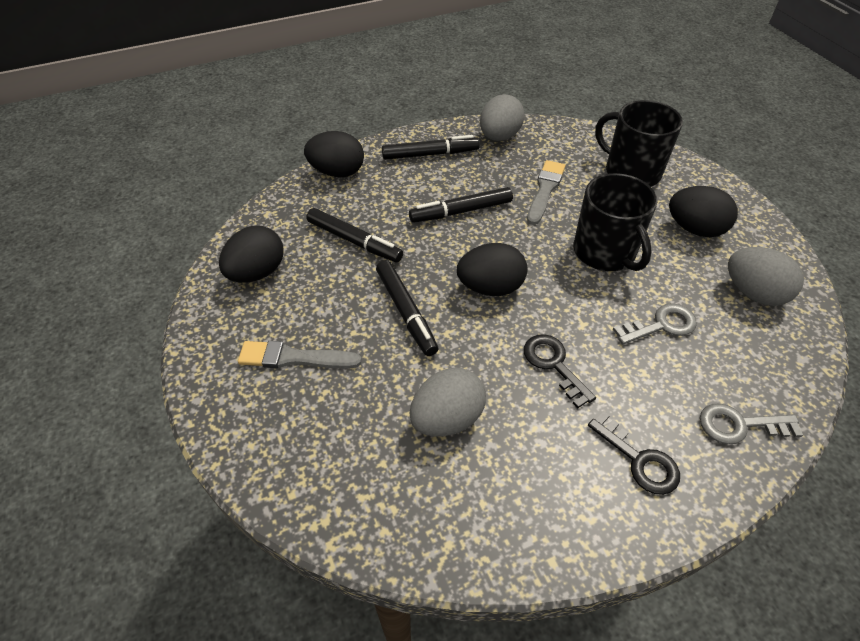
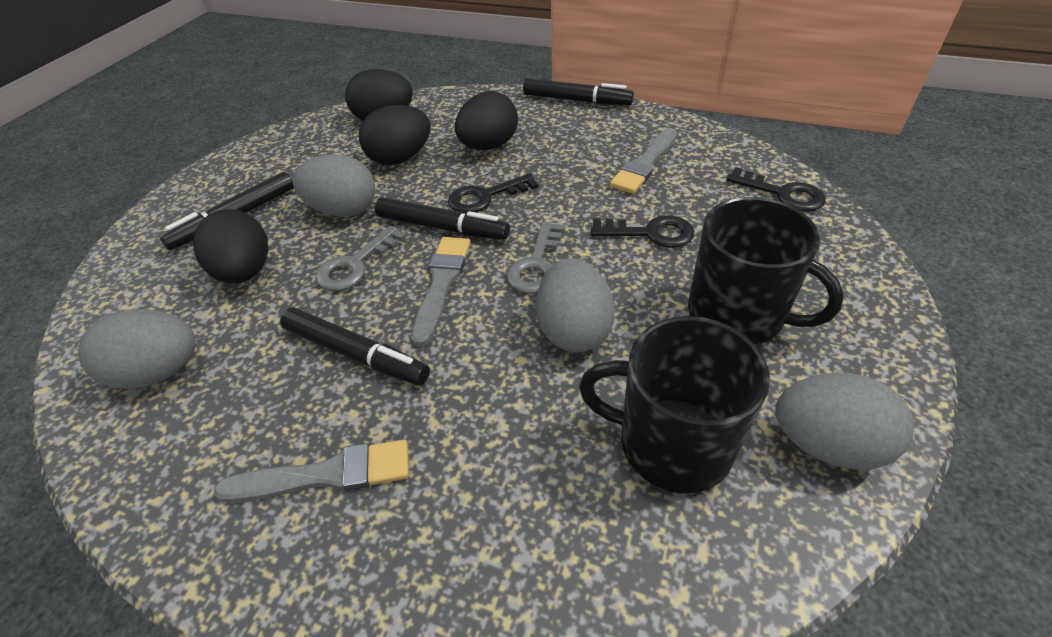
black key: 2 -> 3
grey brush: 2 -> 3
grey egg: 3 -> 4

